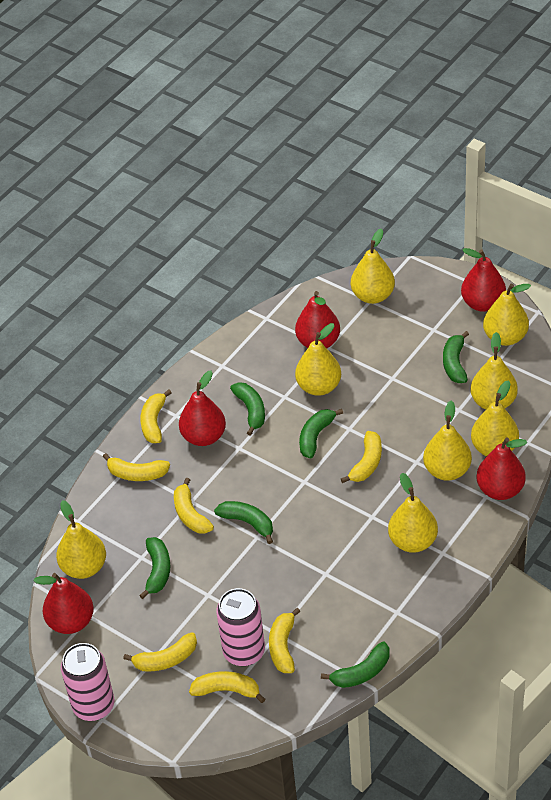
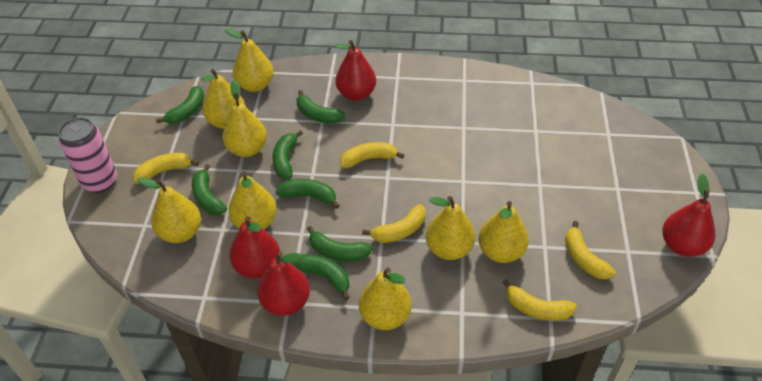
green banana: 6 -> 7
pink can: 2 -> 1
red pear: 5 -> 4
yellow banana: 7 -> 5

